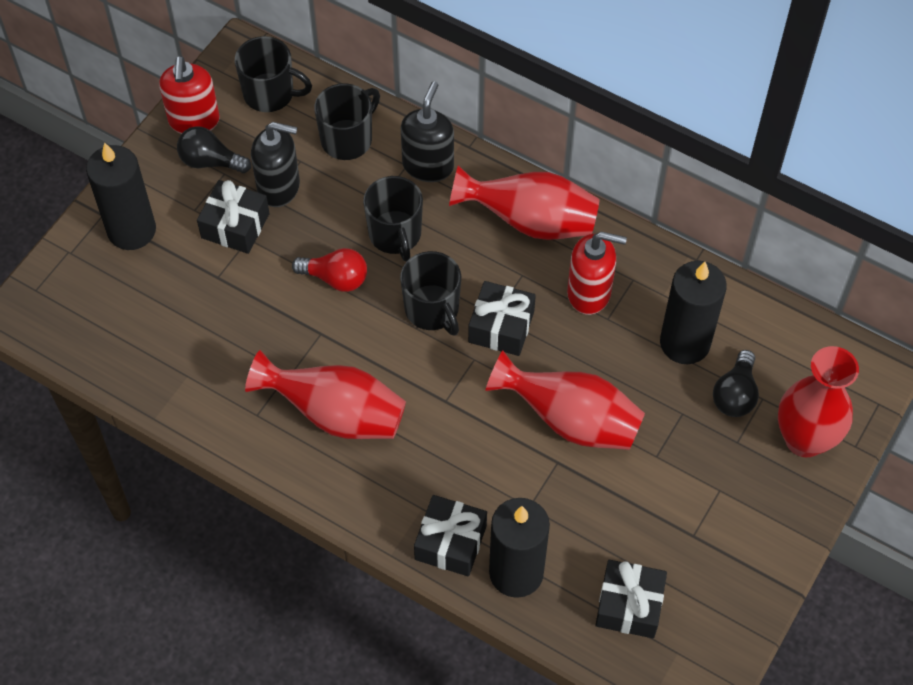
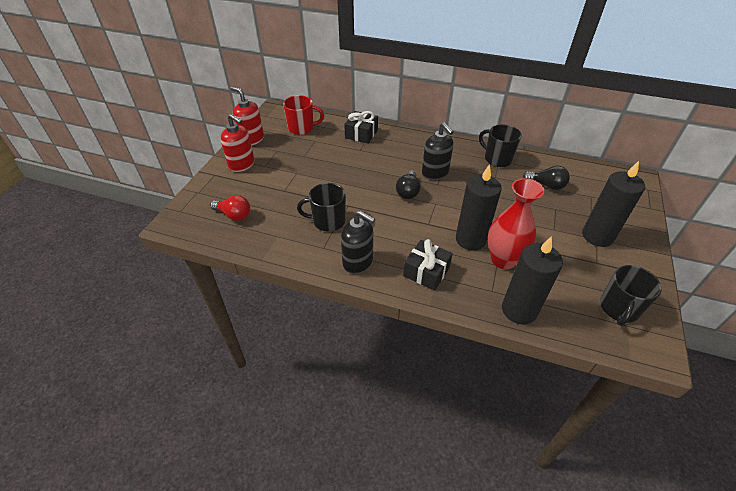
black gift: 4 -> 2
black mug: 4 -> 3
red mug: 0 -> 1
red vase: 4 -> 1

